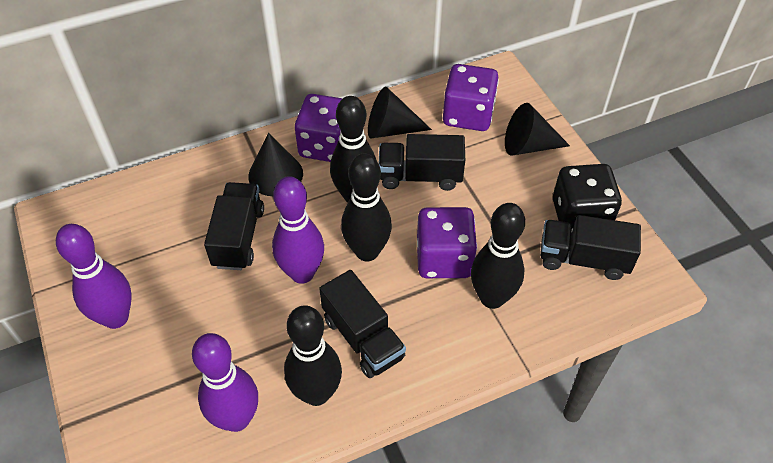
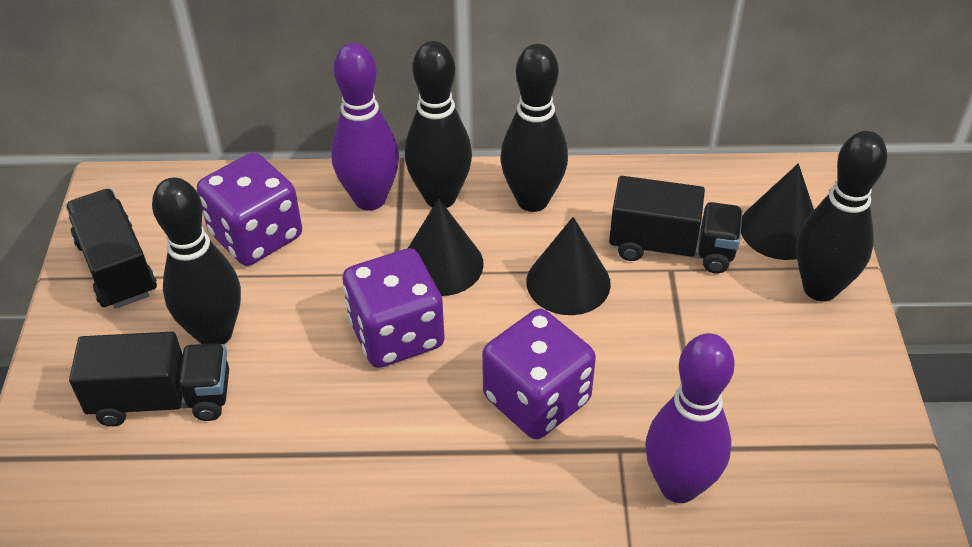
black dice: 1 -> 0
black truck: 4 -> 3
purple bowling pin: 3 -> 2

